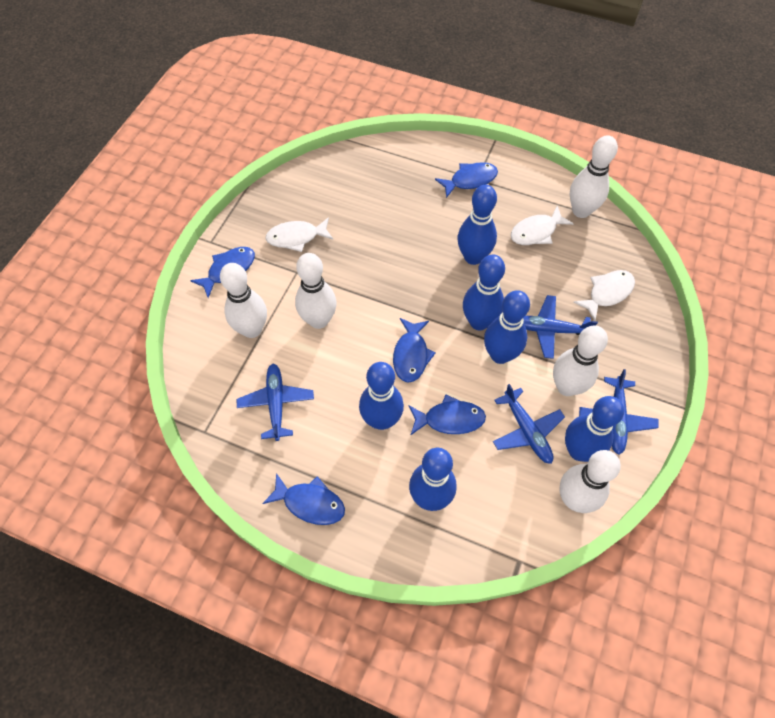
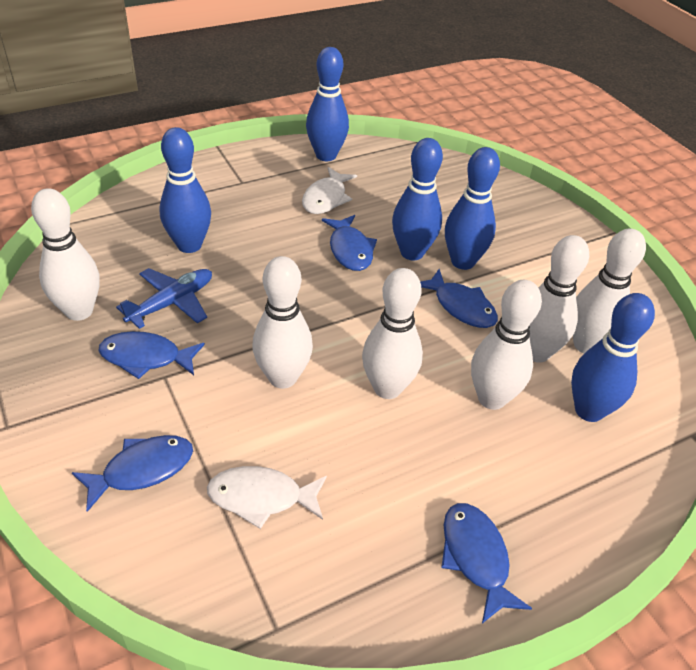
blue bowling pin: 6 -> 5
blue plane: 4 -> 1
white bowling pin: 5 -> 6
white fish: 3 -> 2

